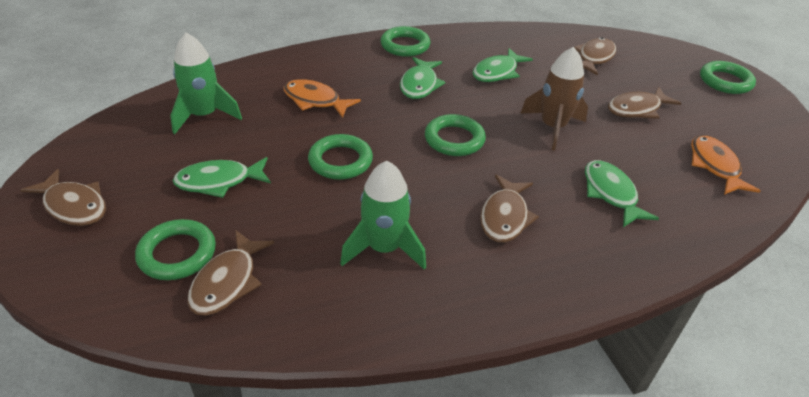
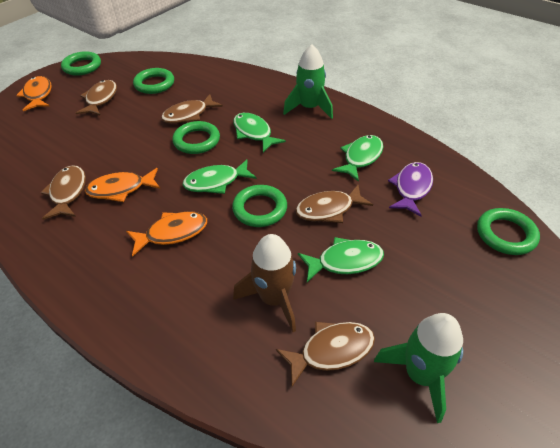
orange fish: 2 -> 3
purple fish: 0 -> 1

